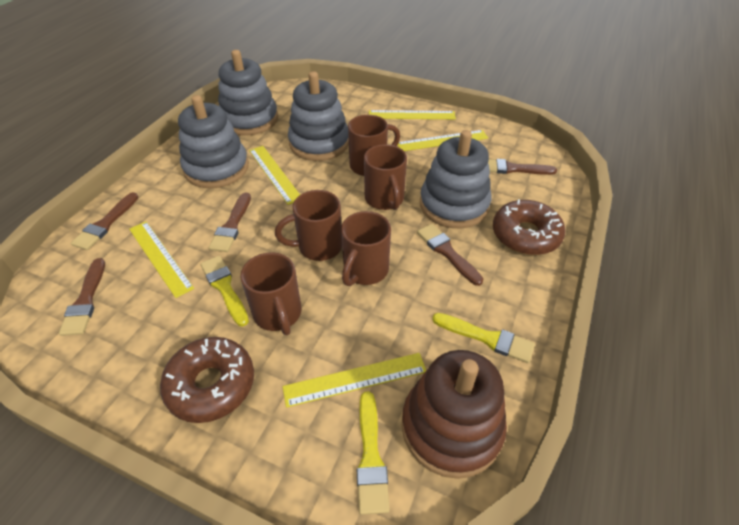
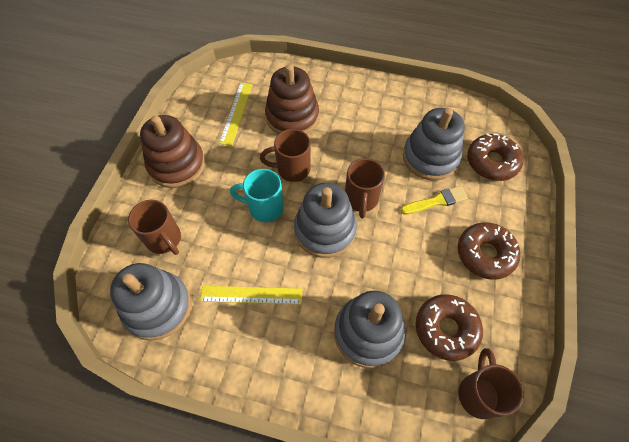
brown brush: 5 -> 0
brown donut: 2 -> 3
brown mug: 5 -> 4
brown stacking toy: 1 -> 2
turquoise mug: 0 -> 1
yellow brush: 3 -> 1
yellow ruler: 5 -> 2

